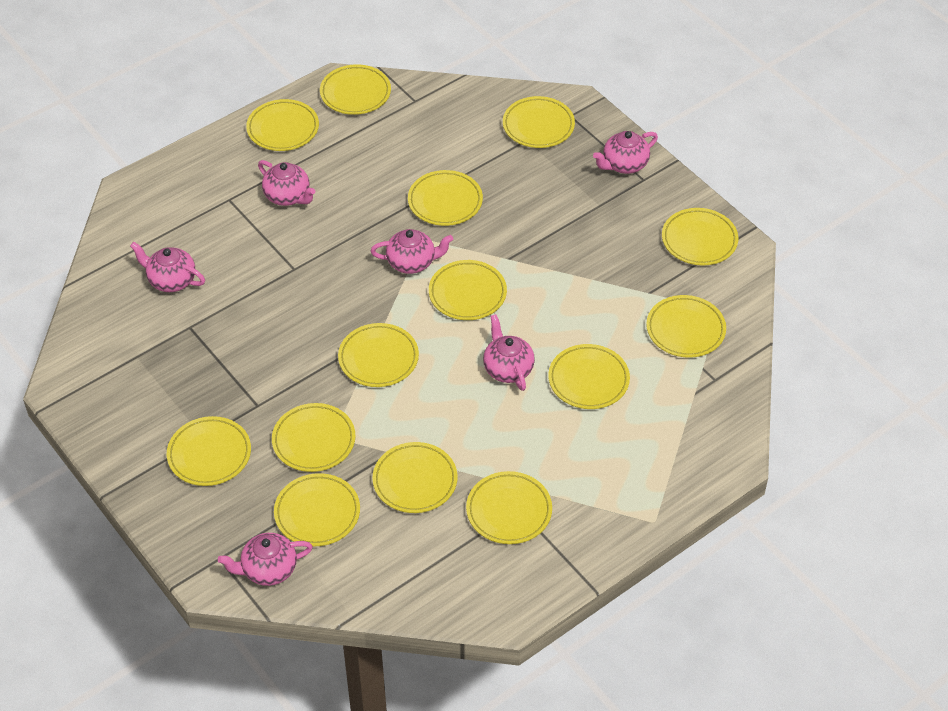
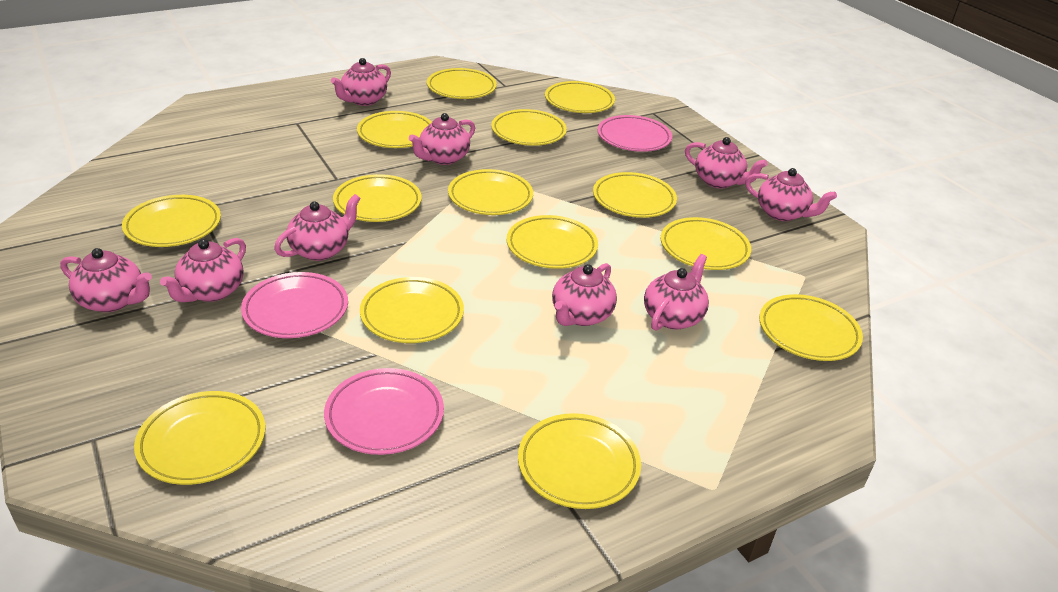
pink plate: 0 -> 3
pink teapot: 6 -> 9

